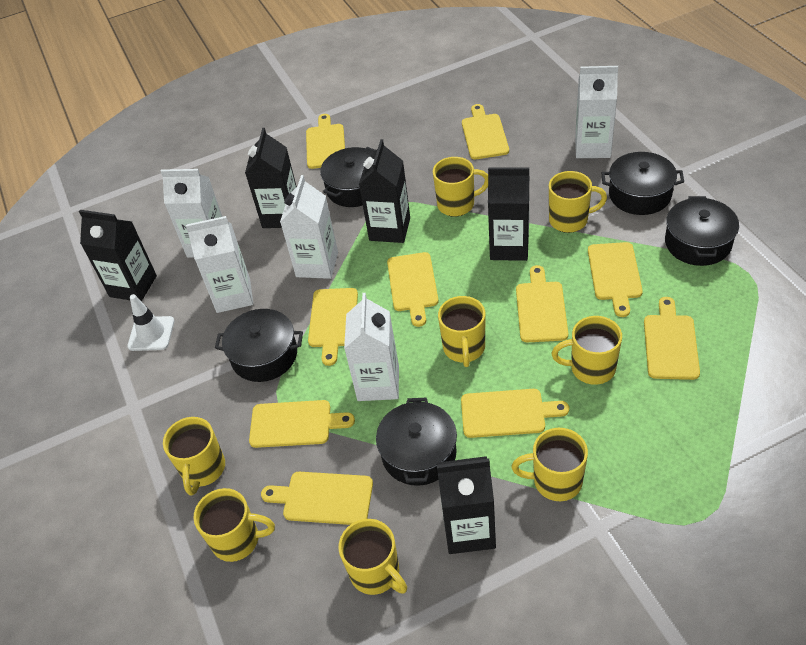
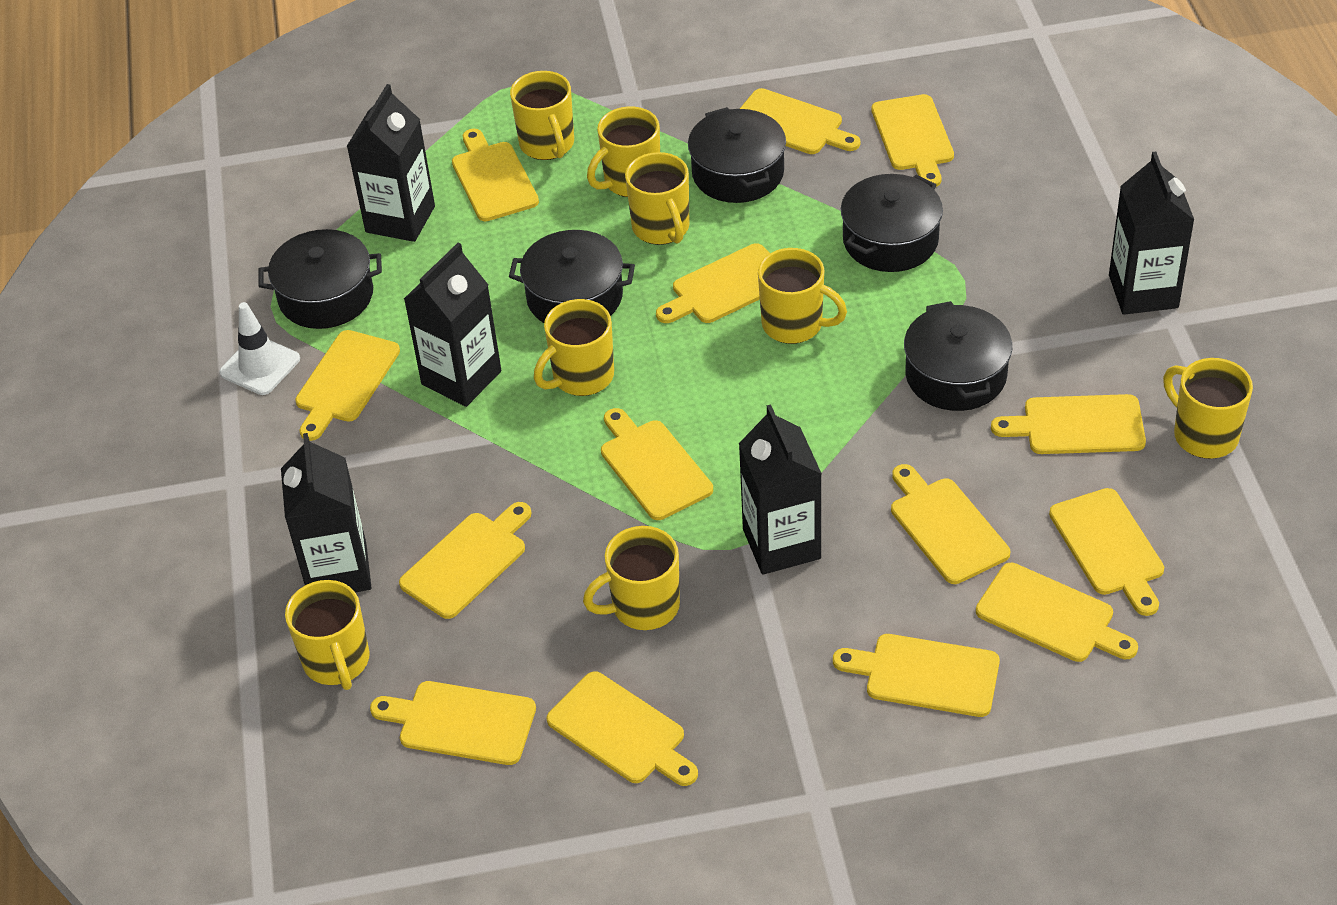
white carton: 5 -> 0
yellow cutting board: 10 -> 14

